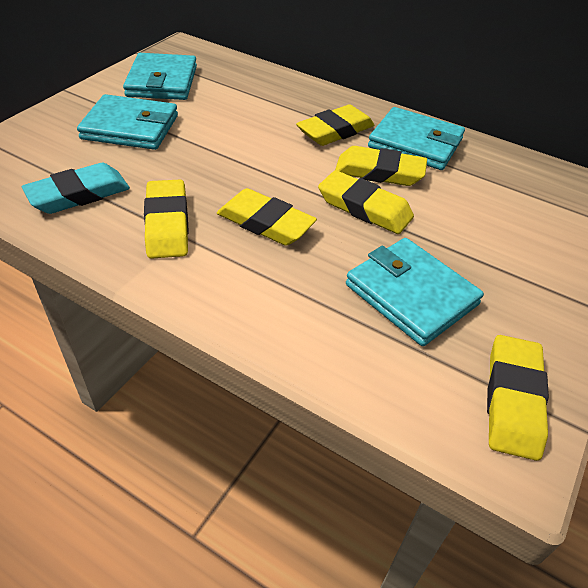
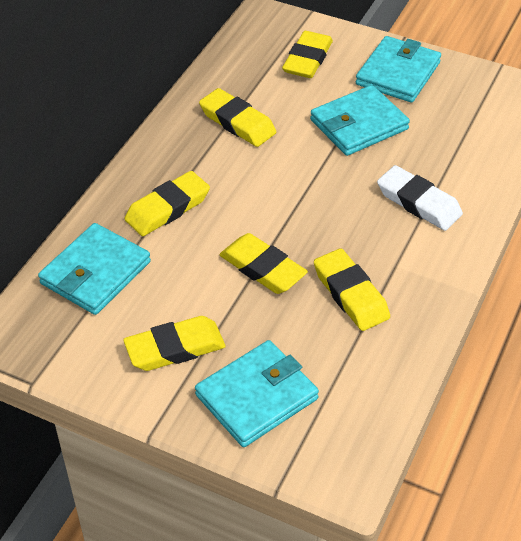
turquoise eraser: 1 -> 0
white eraser: 0 -> 1

